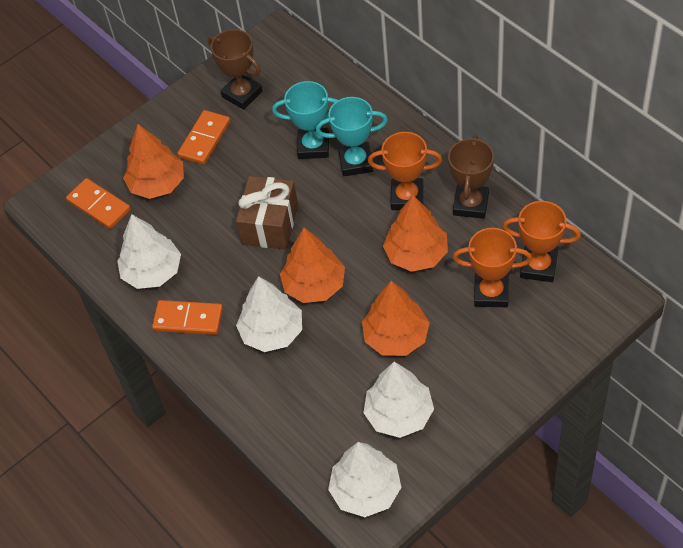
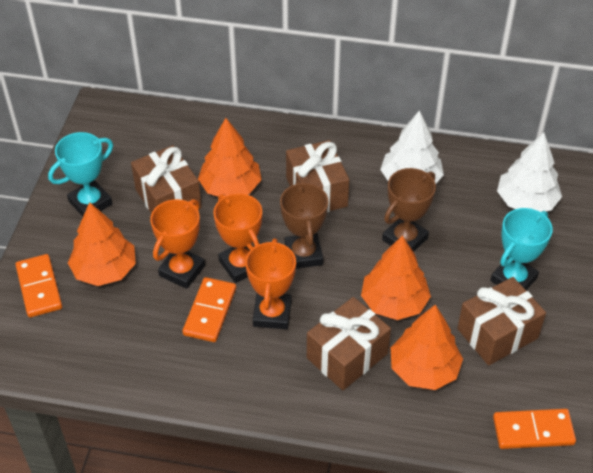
brown gift: 1 -> 4
white tree: 4 -> 2

